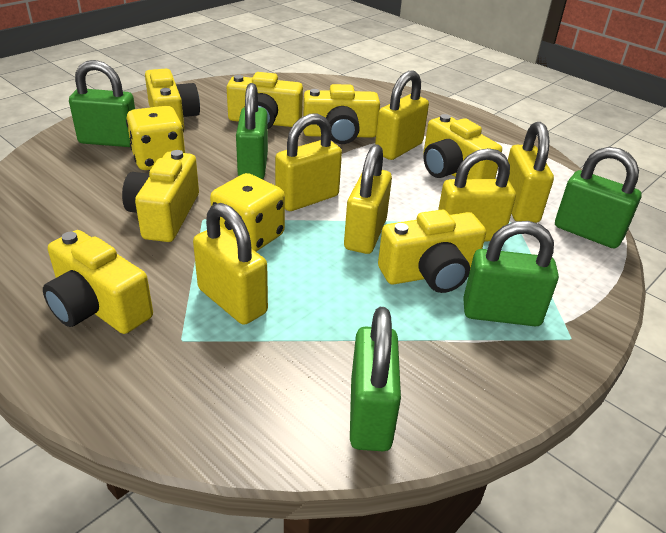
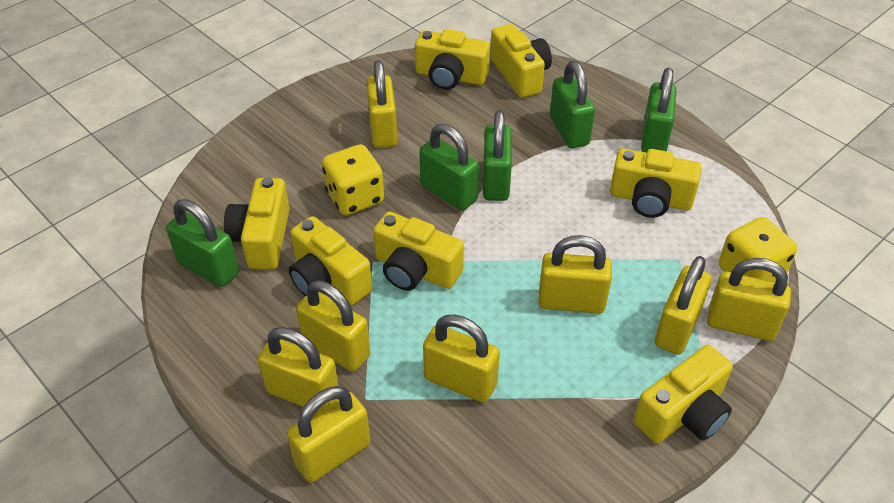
yellow padlock: 6 -> 8

